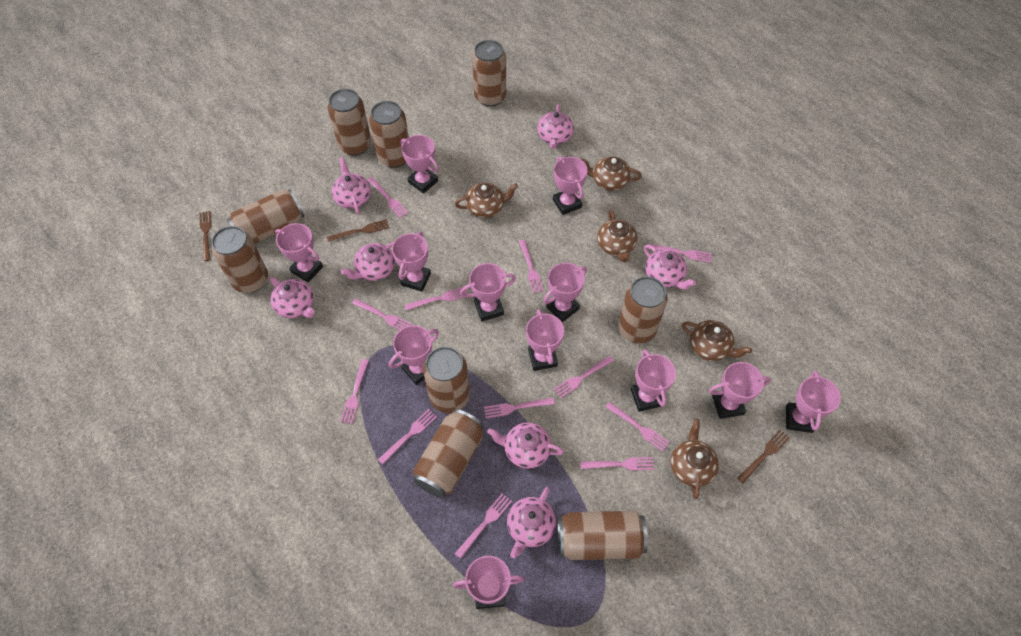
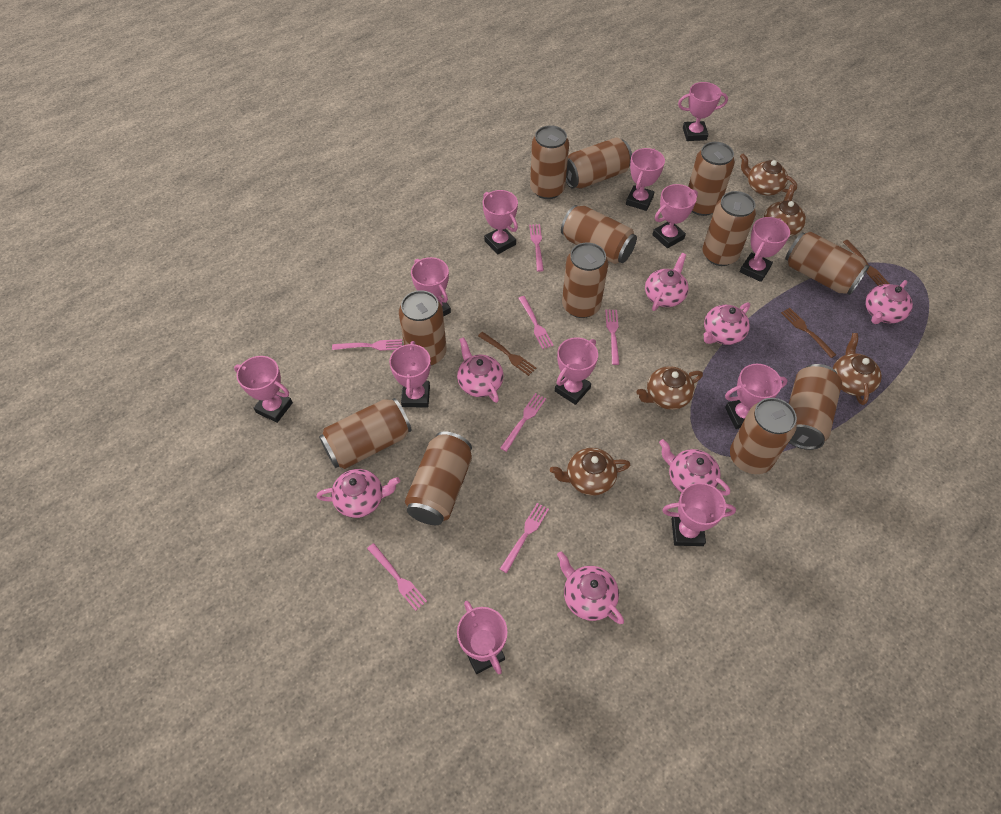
brown can: 9 -> 12
pink fork: 12 -> 7

